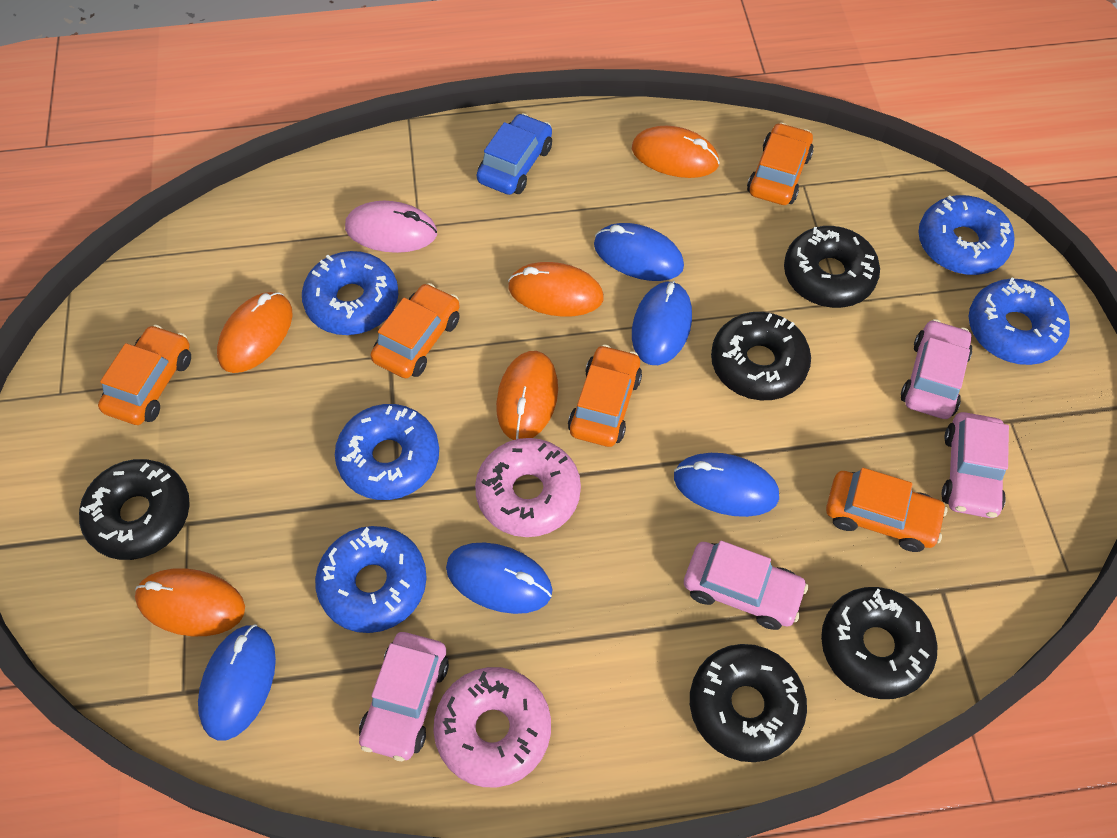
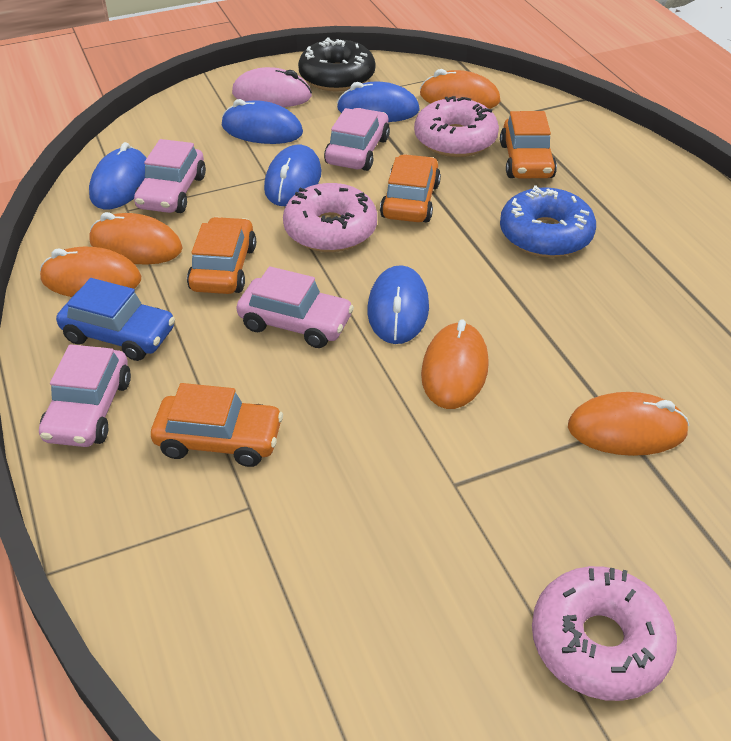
black donut: 5 -> 1
blue donut: 5 -> 1
orange car: 5 -> 4
pink donut: 2 -> 3

